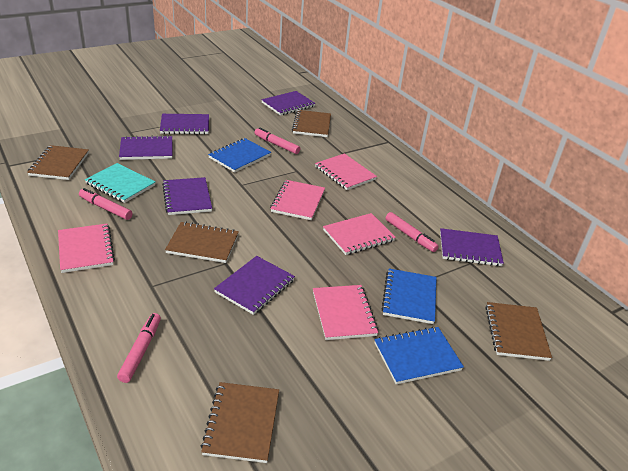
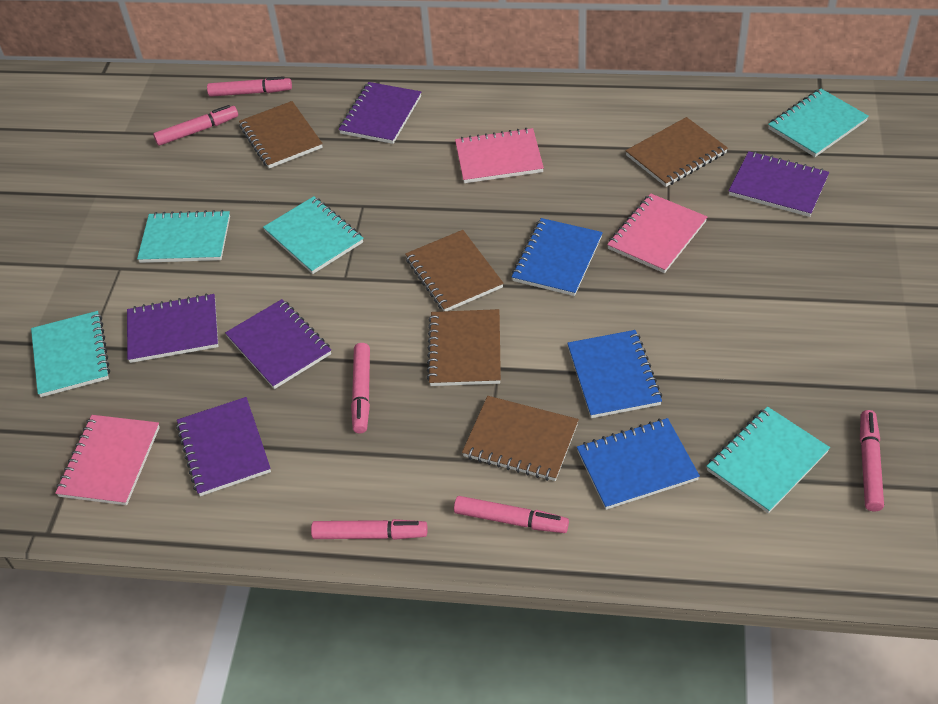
pink marker: 4 -> 6
pink notebook: 5 -> 3
purple notebook: 6 -> 5
turquoise notebook: 1 -> 5

